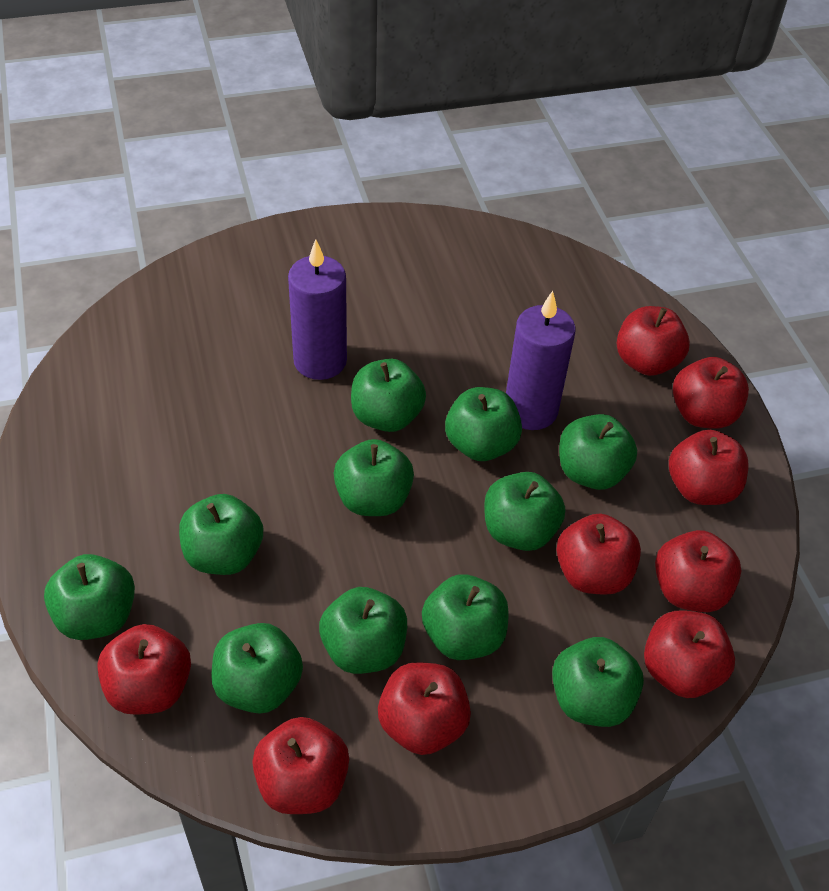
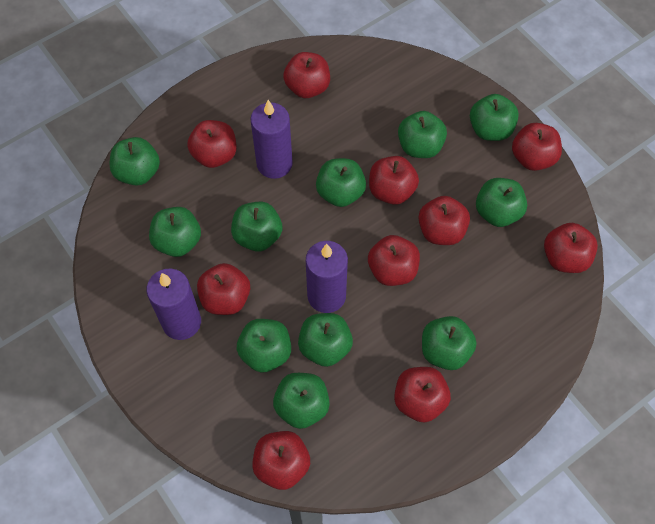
purple candle: 2 -> 3
red apple: 9 -> 10

